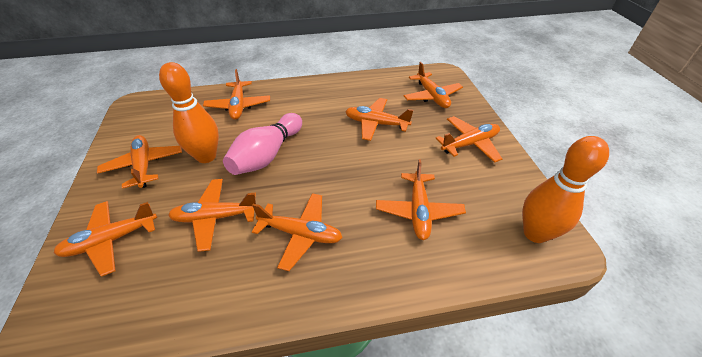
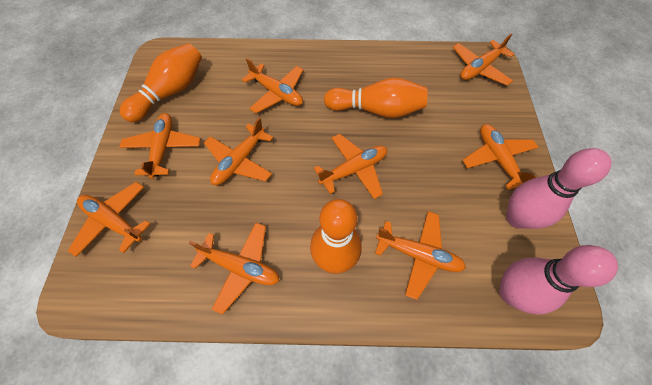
orange bowling pin: 2 -> 3
pink bowling pin: 1 -> 2

